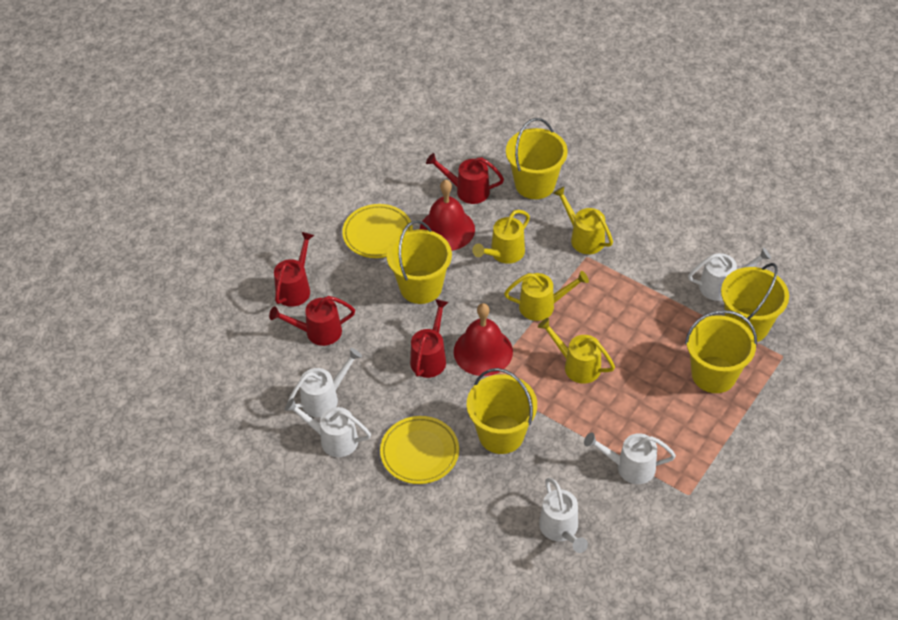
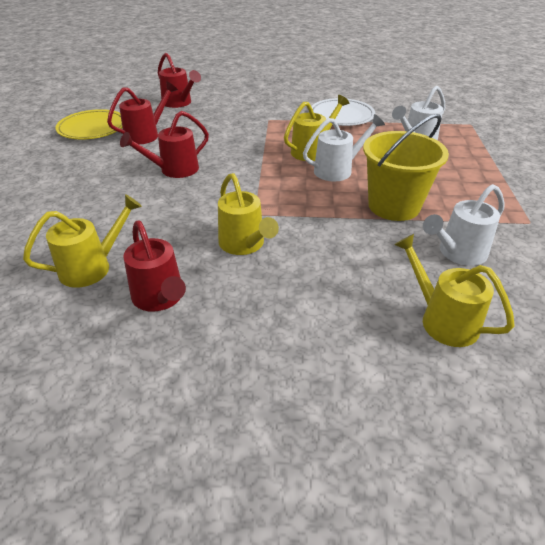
red bell: 2 -> 0
white plate: 0 -> 1
white watering can: 5 -> 3
yellow bucket: 5 -> 1
yellow plate: 2 -> 1

